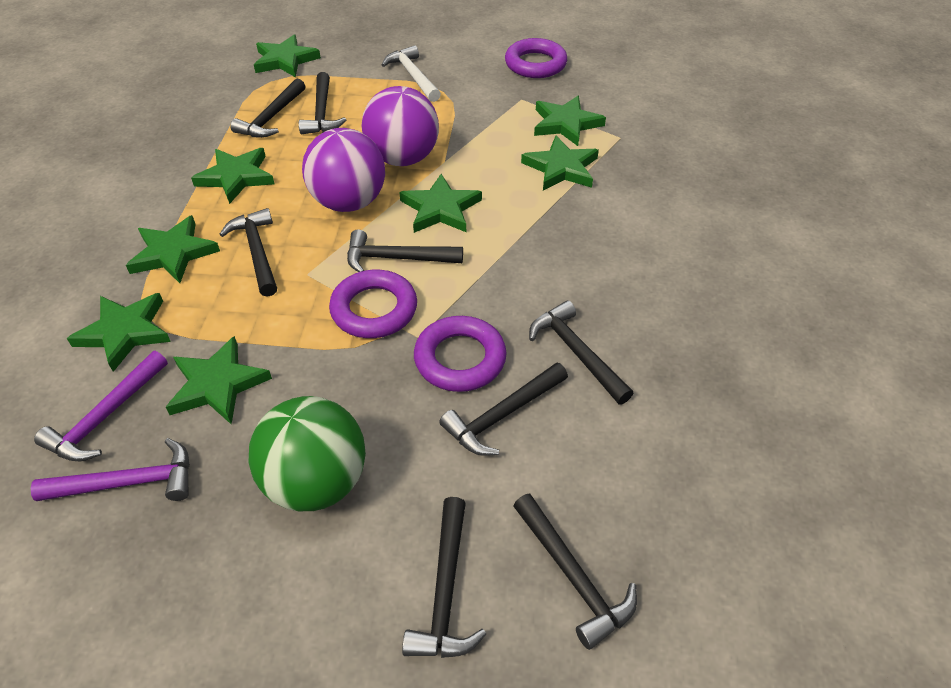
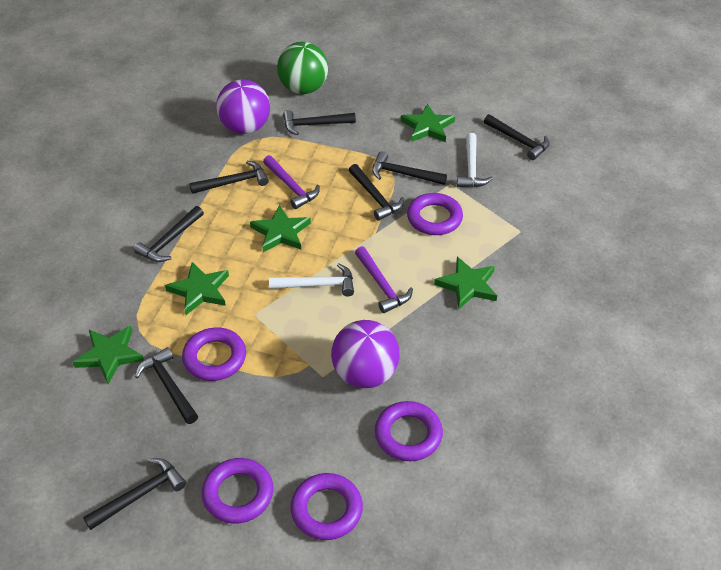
green star: 8 -> 5
purple ring: 3 -> 5
white hammer: 1 -> 2

